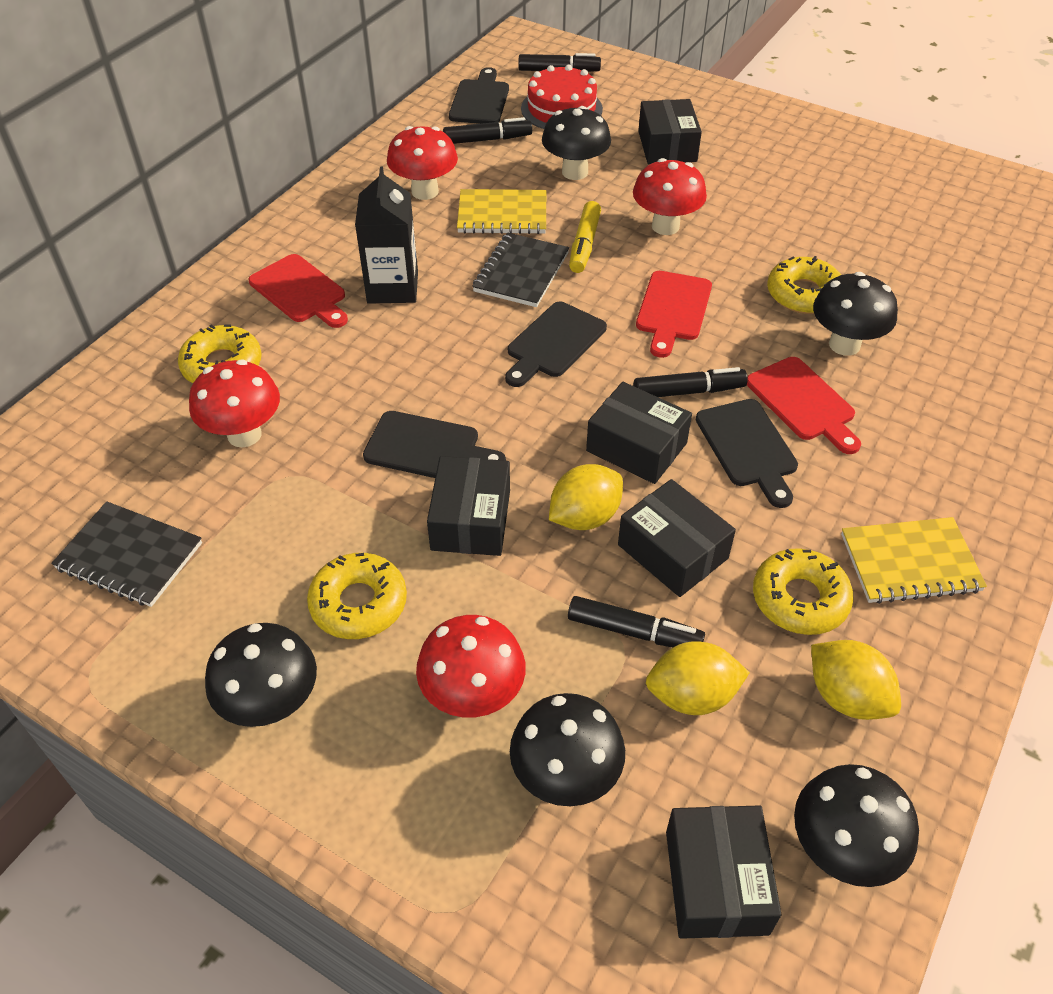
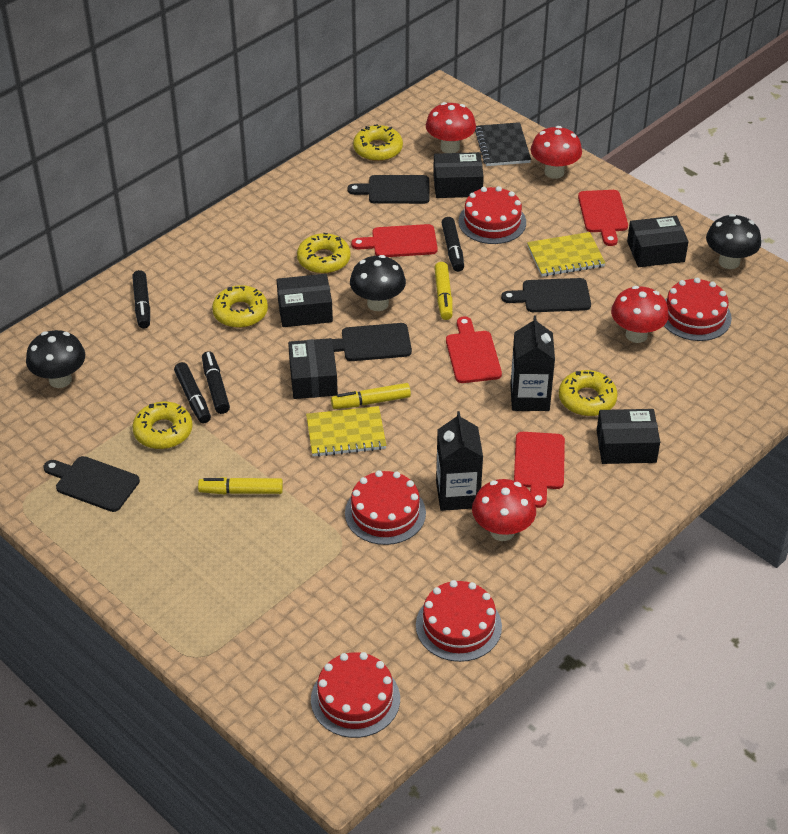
black carton: 1 -> 2
black mushroom: 5 -> 3
black notebook: 2 -> 1
red cake: 1 -> 5
red cutting board: 3 -> 4
yellow donut: 4 -> 5
yellow lemon: 3 -> 0
yellow marker: 1 -> 3

